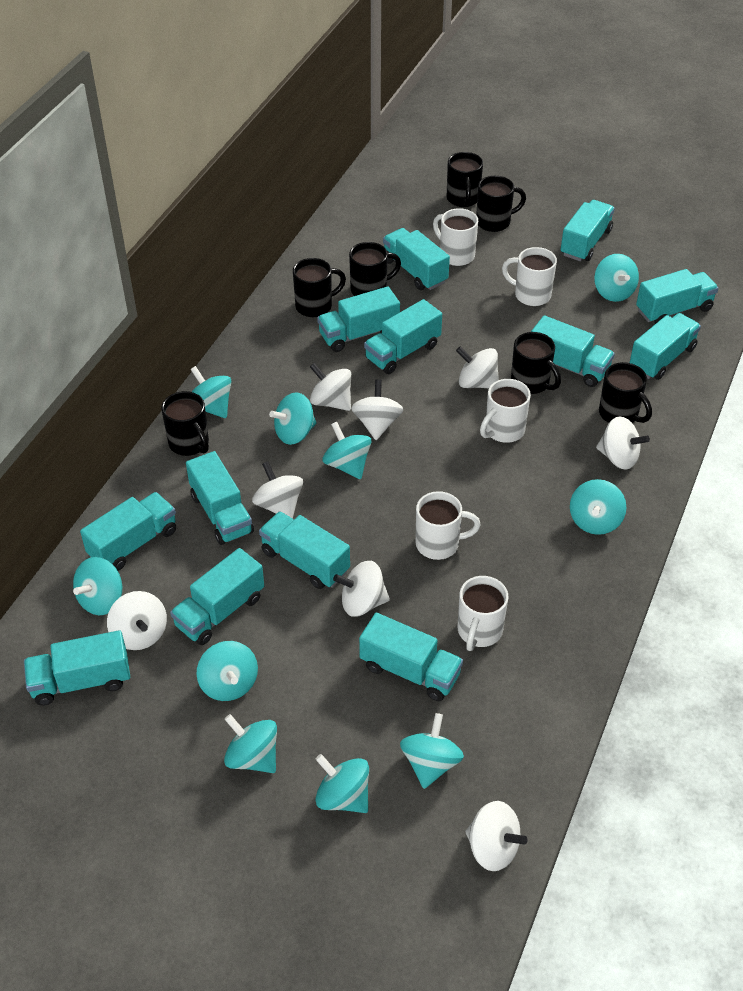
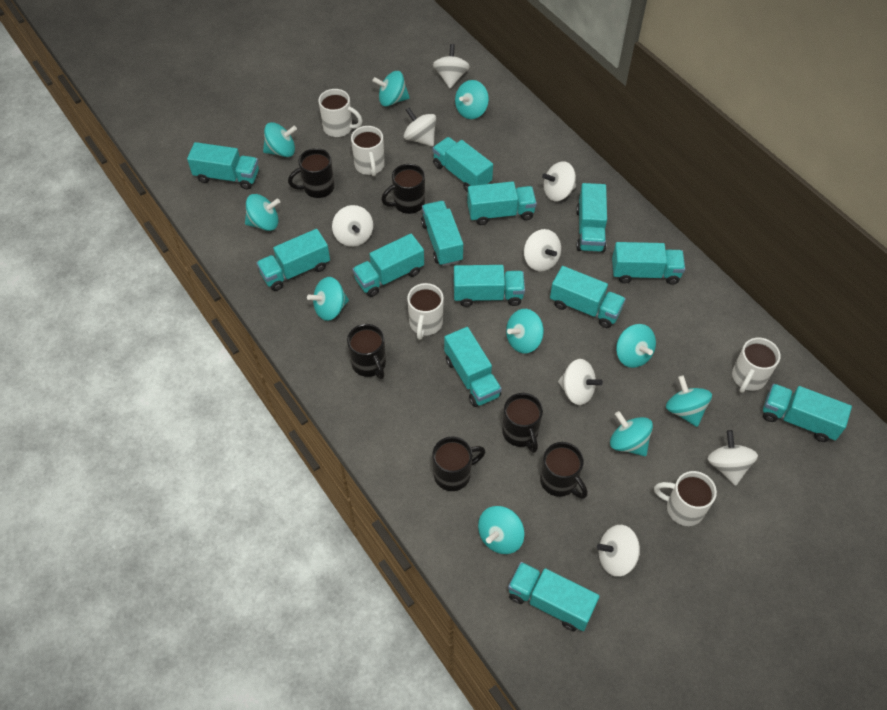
black mug: 7 -> 6

